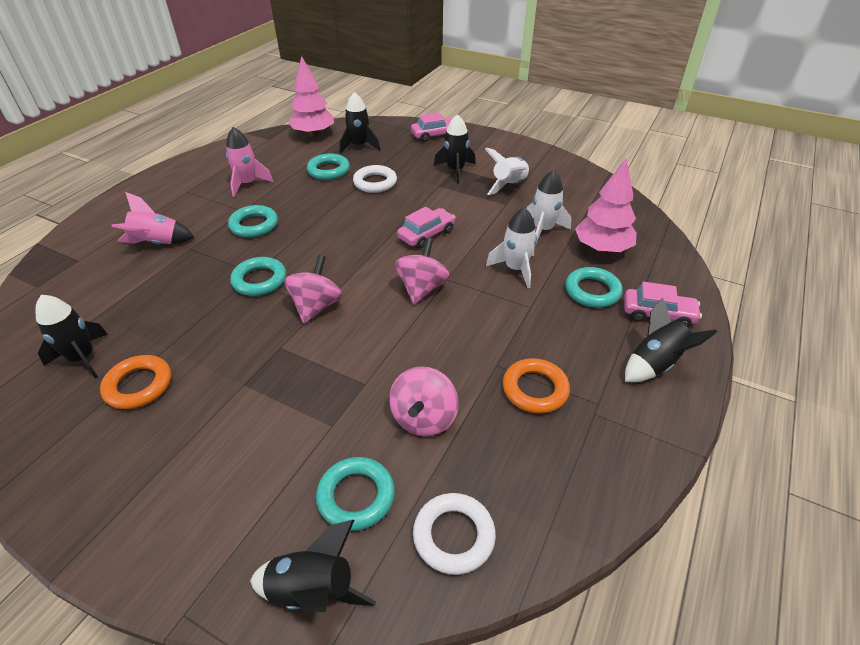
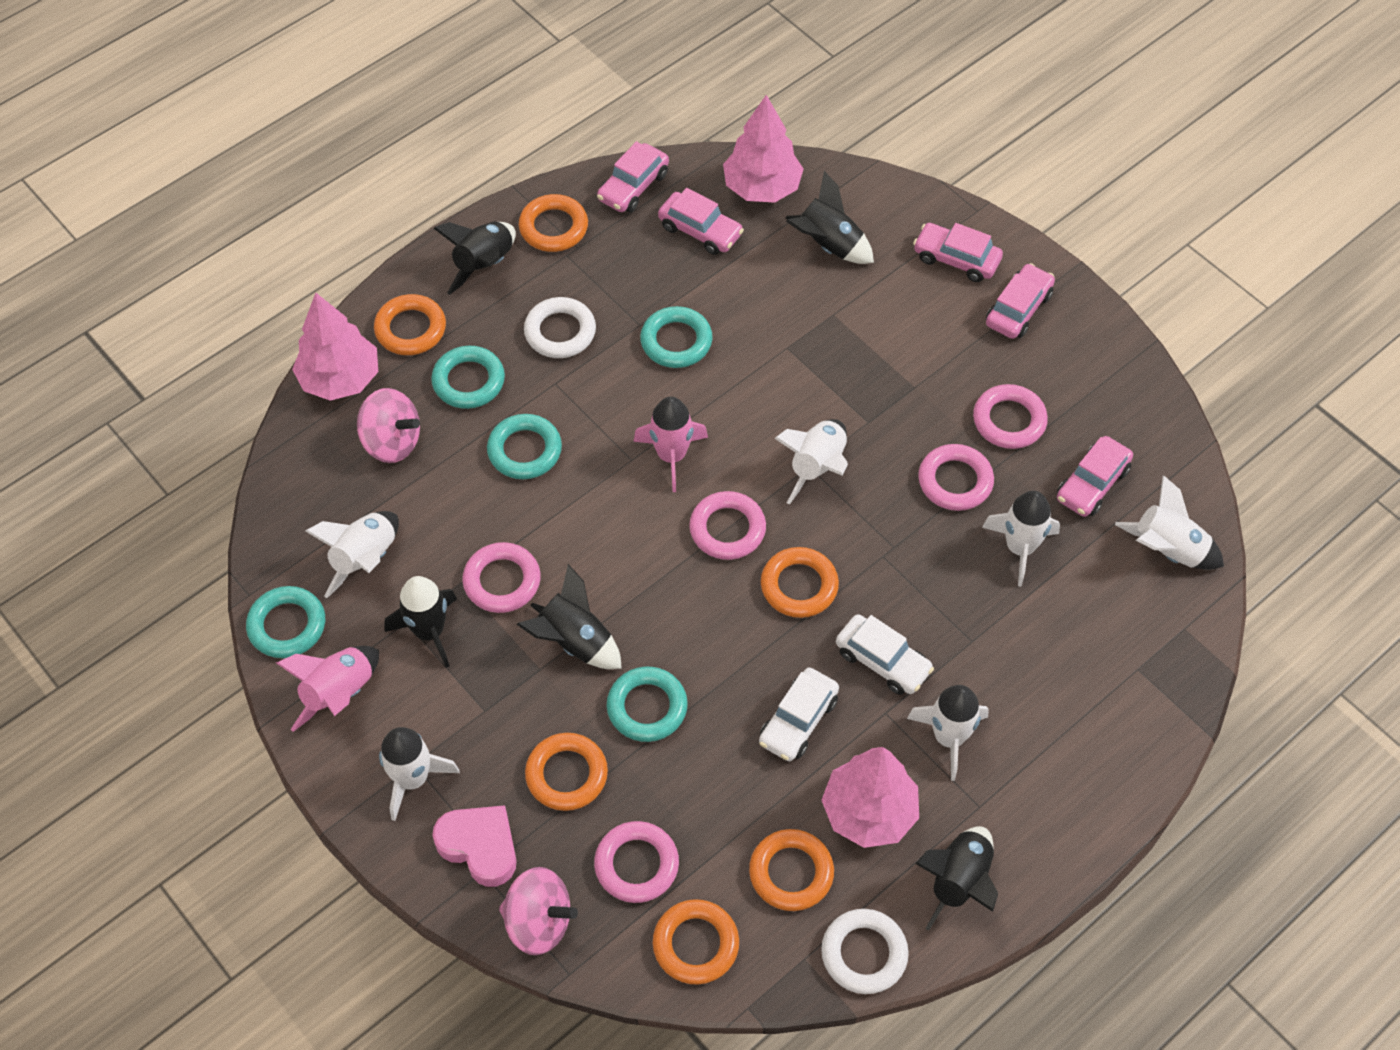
orange ring: 2 -> 6
pink car: 3 -> 5
pink heart: 0 -> 1
pink ring: 0 -> 5
pink spinning top: 3 -> 2
pink tree: 2 -> 3
white car: 0 -> 2
white rocket: 3 -> 6

